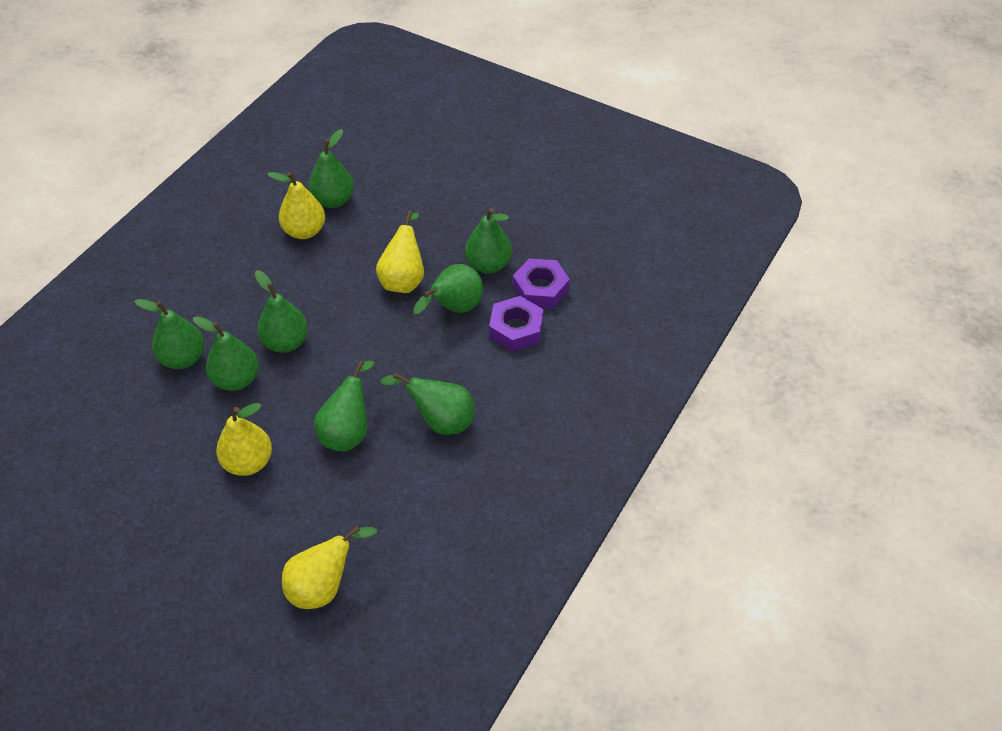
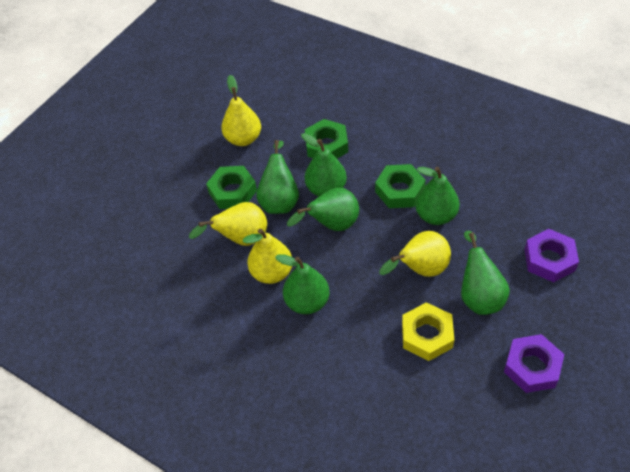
green nut: 0 -> 3
green pear: 8 -> 6
yellow nut: 0 -> 1

